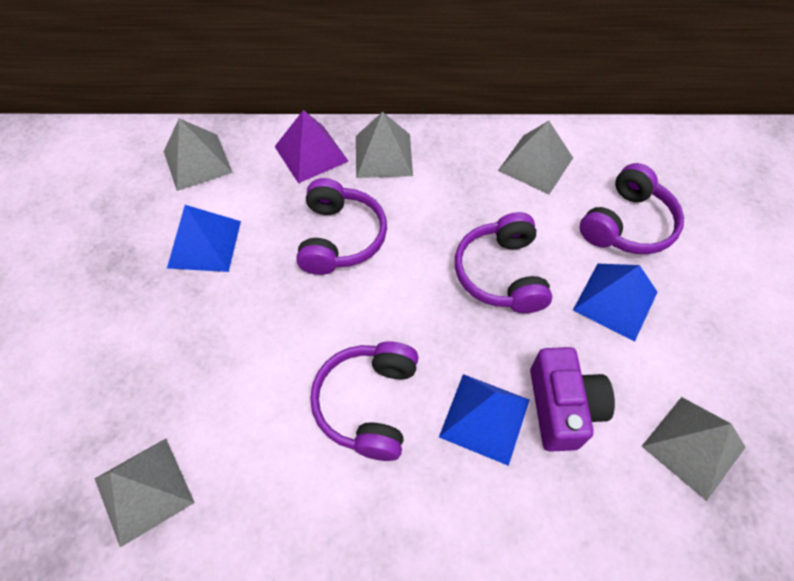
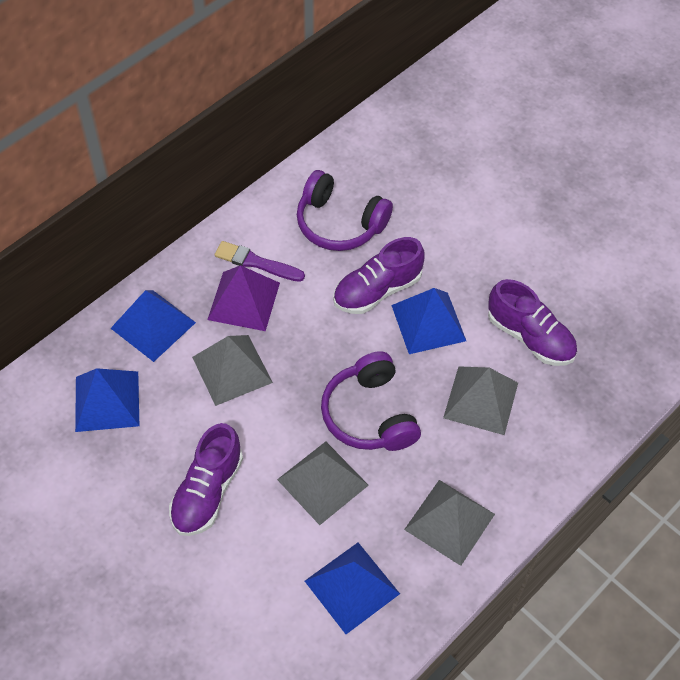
blue pyramid: 3 -> 4
grey pyramid: 5 -> 4
purple brush: 0 -> 1
purple camera: 1 -> 0
purple headphones: 4 -> 2
purple shoe: 0 -> 3

